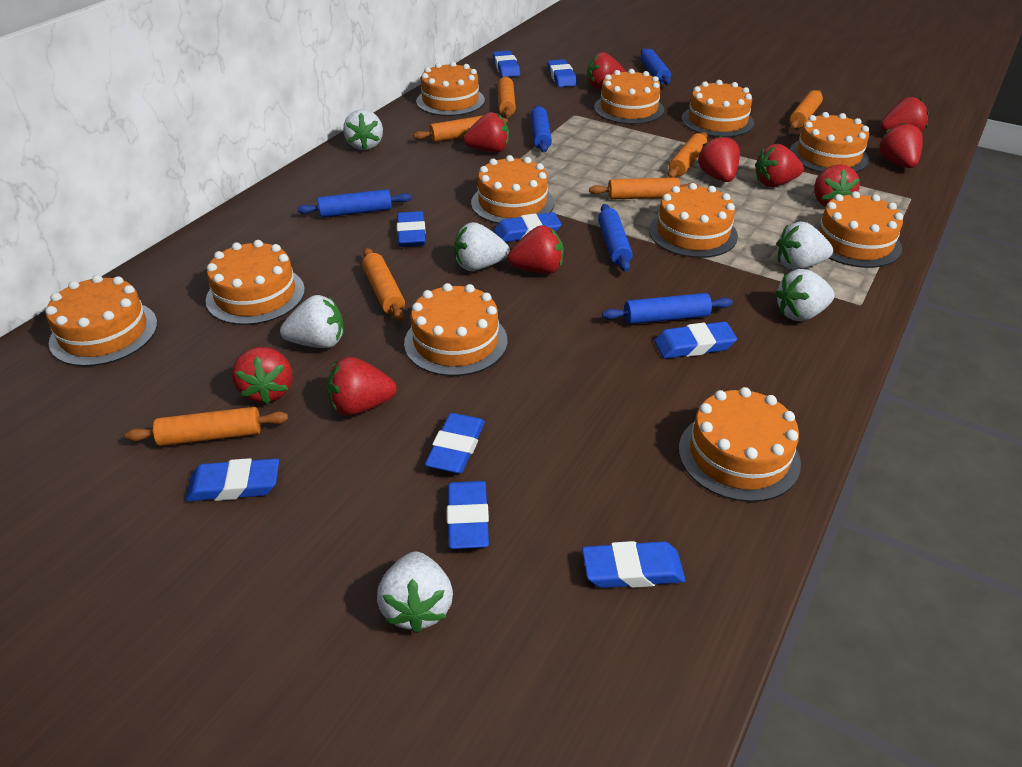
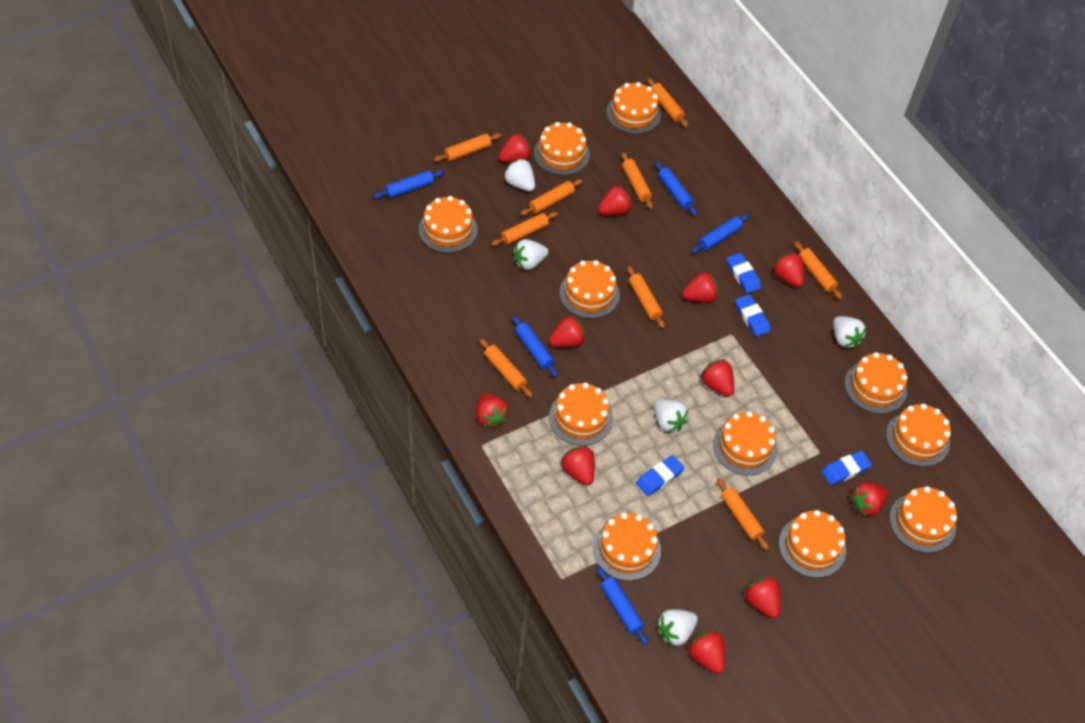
blue eraser: 9 -> 4
orange rolling pin: 7 -> 9
red strawberry: 10 -> 11
white strawberry: 6 -> 5

